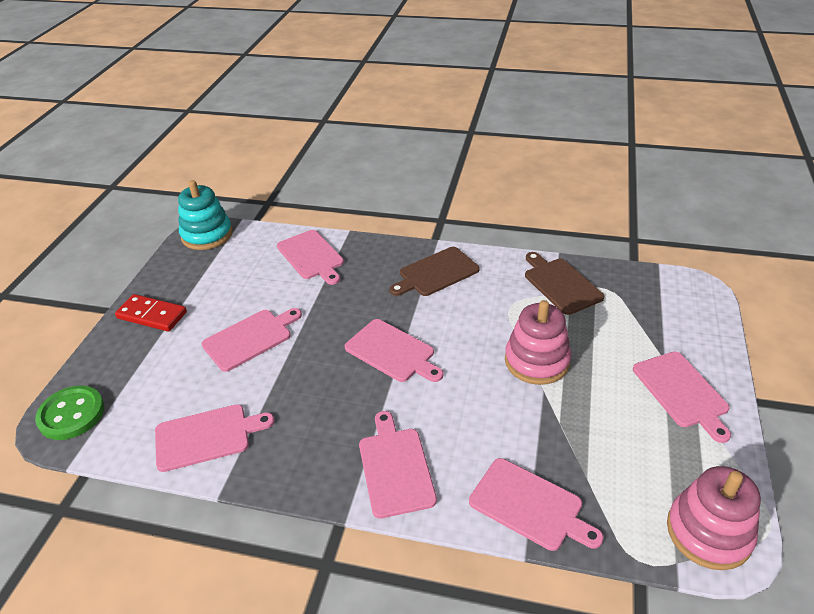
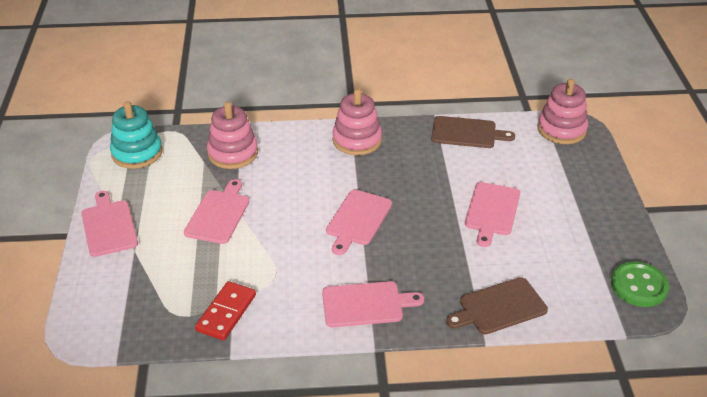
pink cutting board: 7 -> 5
pink stacking toy: 2 -> 3

